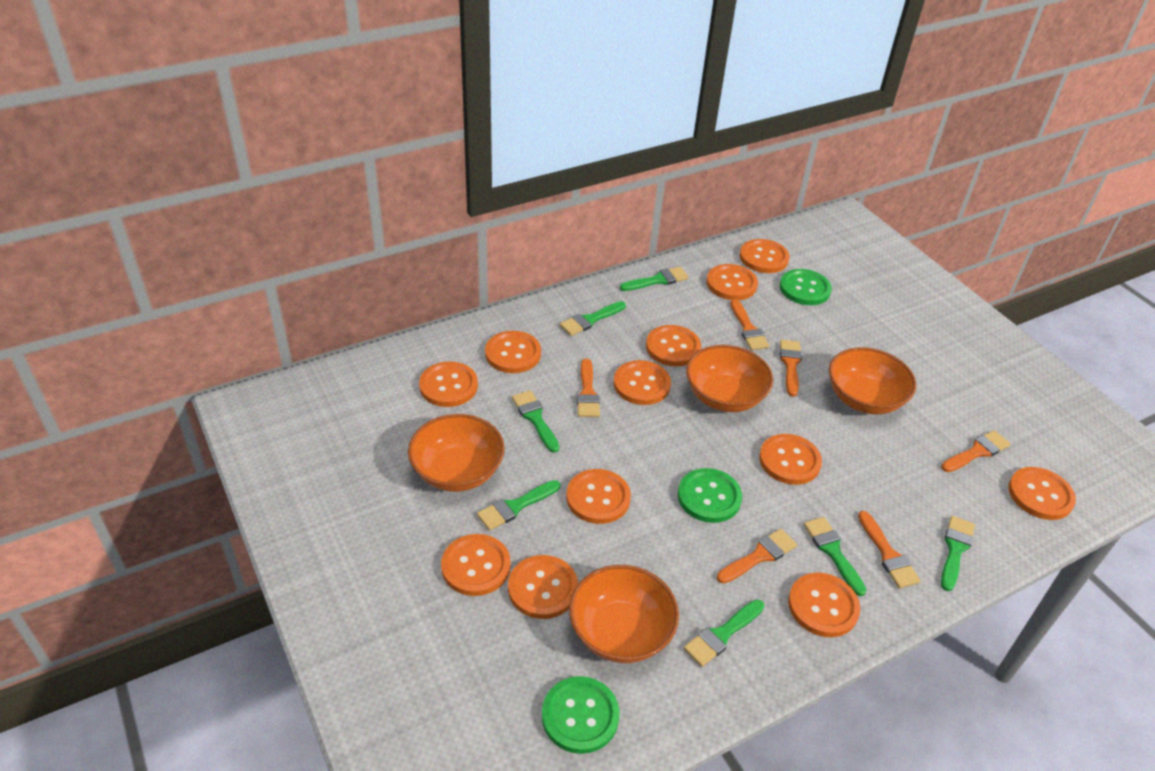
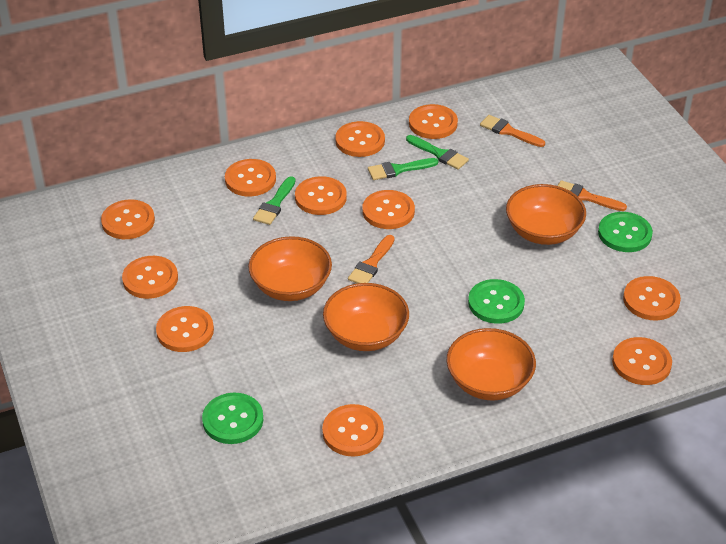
green brush: 7 -> 3
orange brush: 6 -> 3
orange button: 12 -> 11

